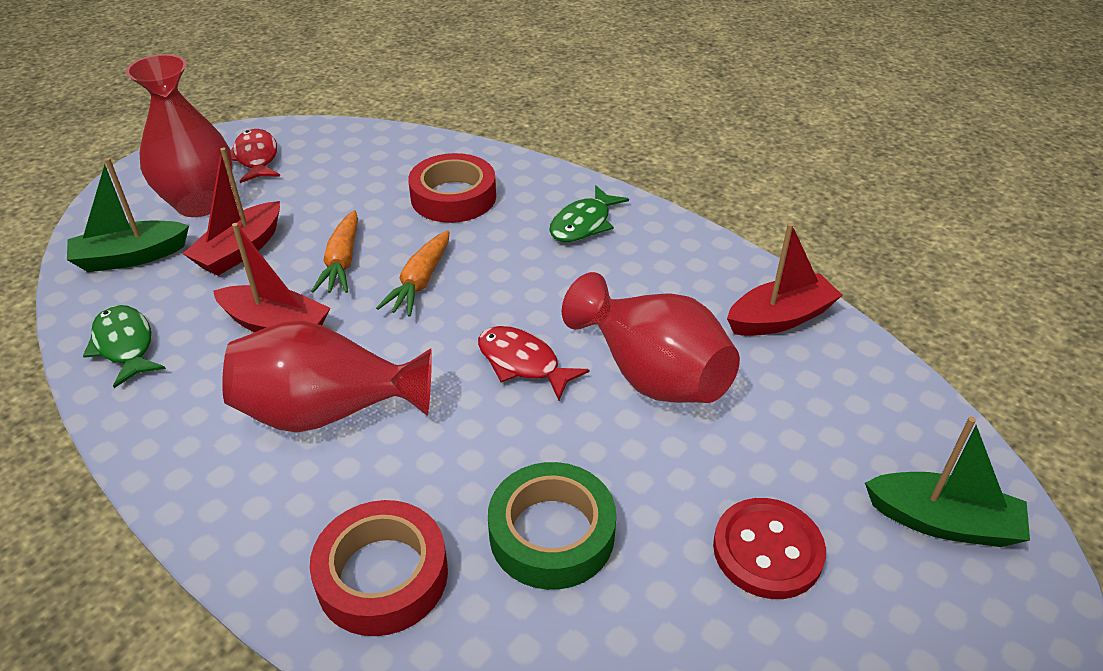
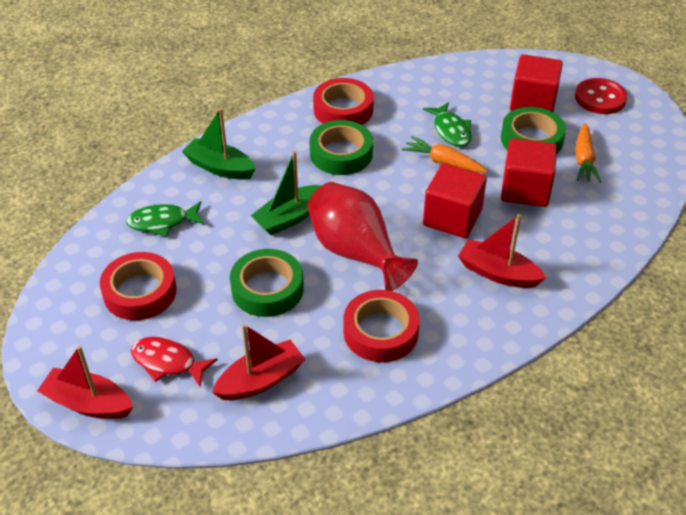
green tape: 1 -> 3
red cube: 0 -> 3
red fish: 2 -> 1
red tape: 2 -> 3
red vase: 3 -> 1

